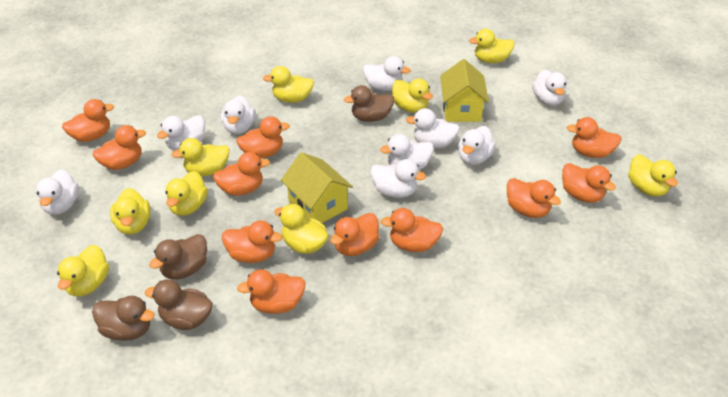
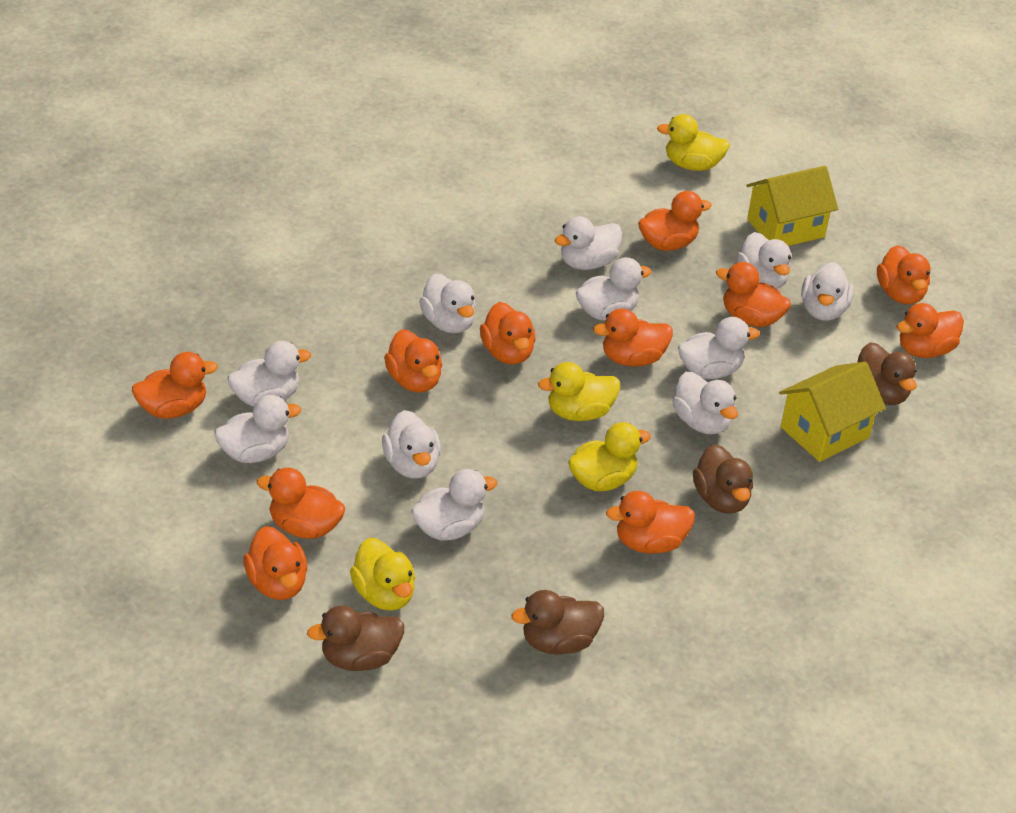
white duck: 9 -> 11
yellow duck: 9 -> 4

